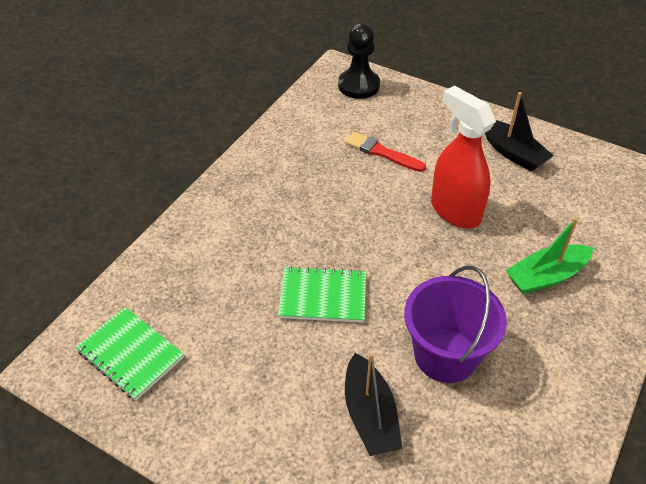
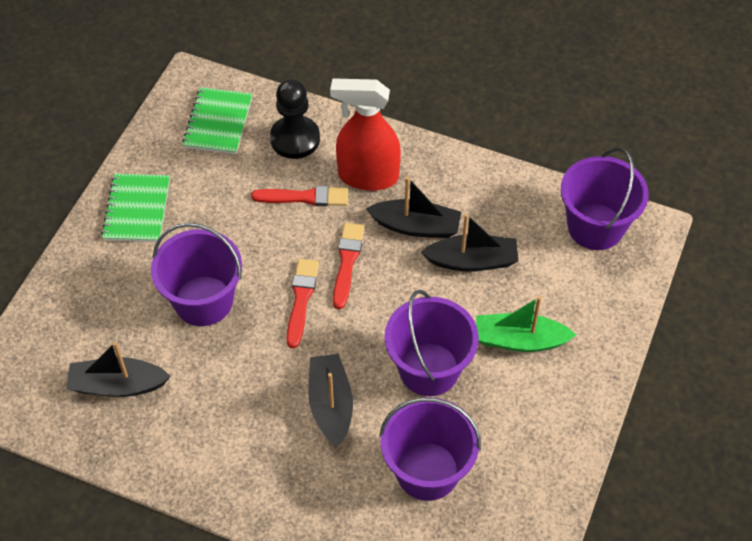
black boat: 2 -> 4
purple bucket: 1 -> 4
red brush: 1 -> 3

